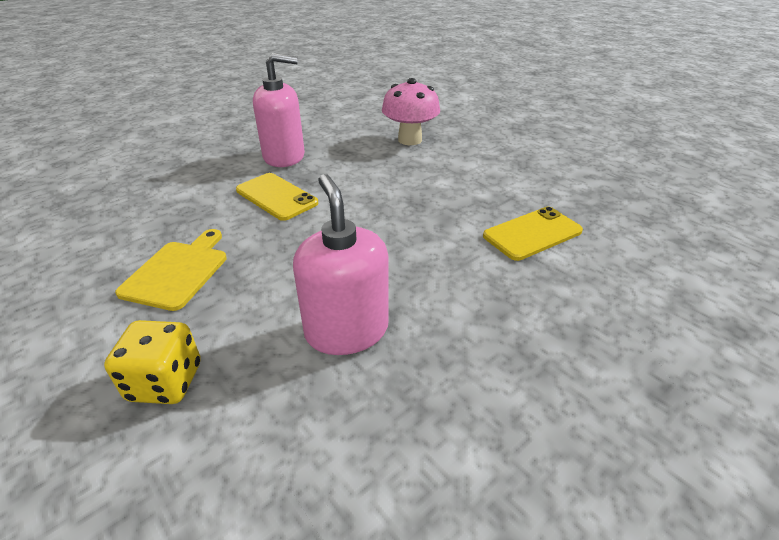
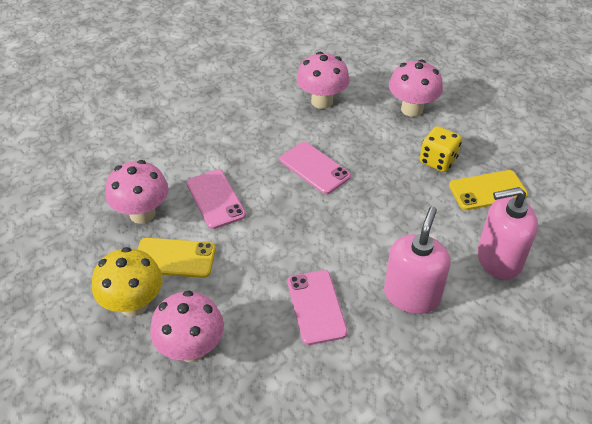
pink mushroom: 1 -> 4
pink phone: 0 -> 3
yellow cutting board: 1 -> 0
yellow mushroom: 0 -> 1

